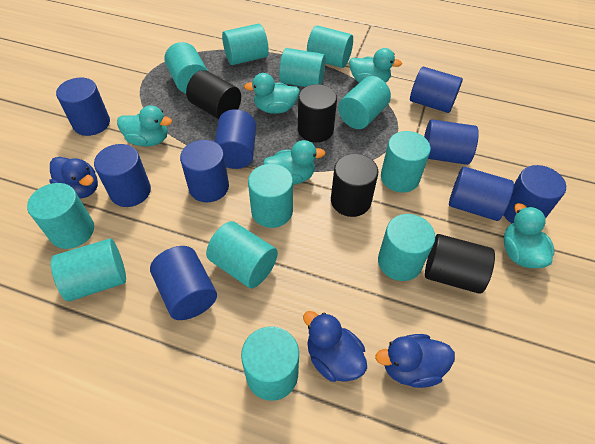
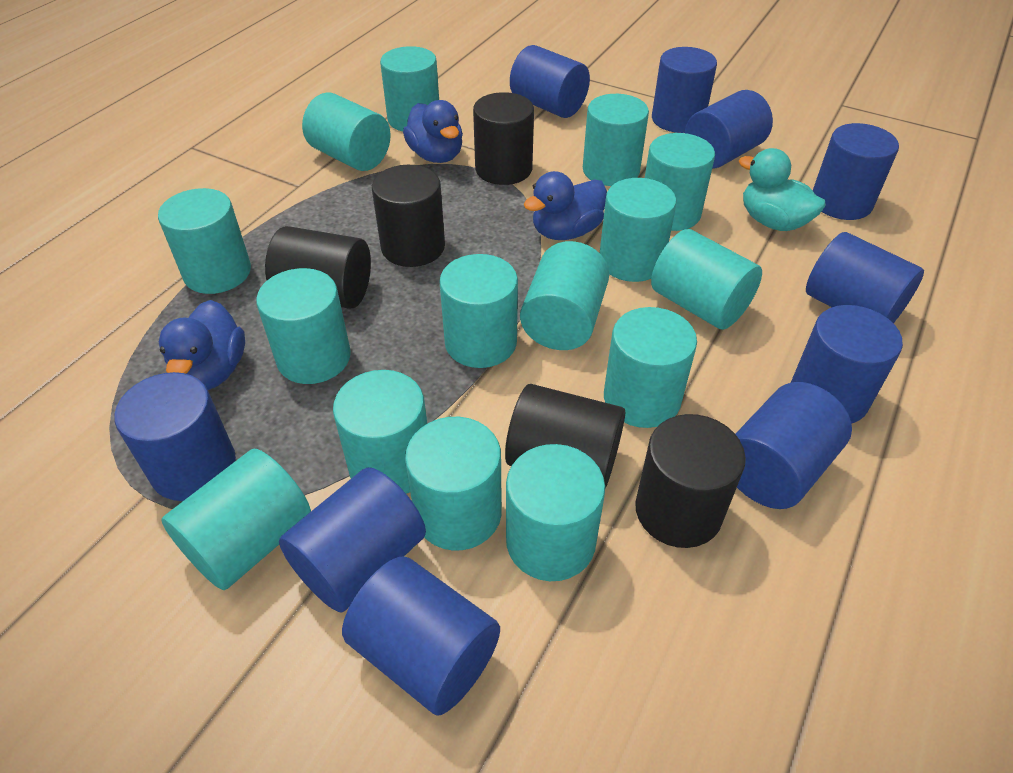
black cylinder: 4 -> 5
blue cylinder: 9 -> 10
turquoise cylinder: 12 -> 15
turquoise duck: 5 -> 1

